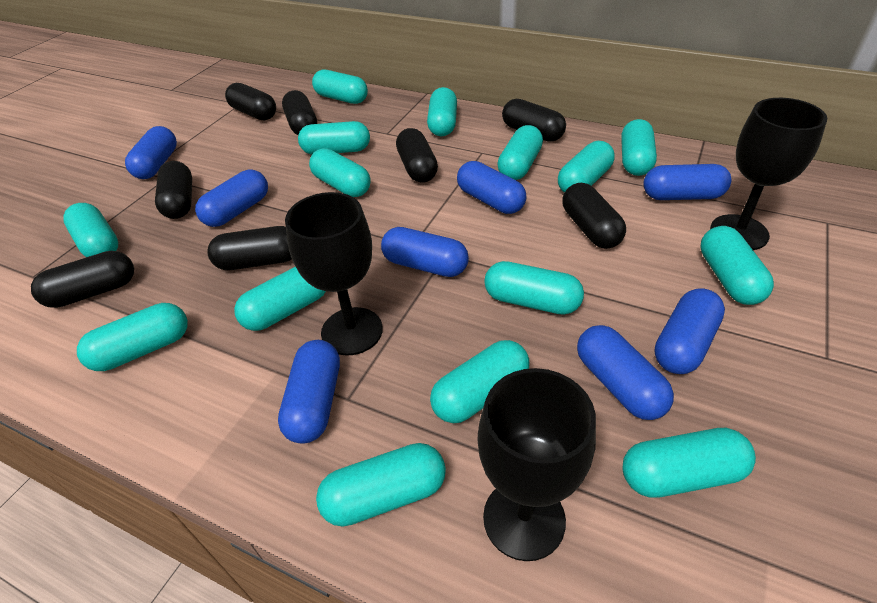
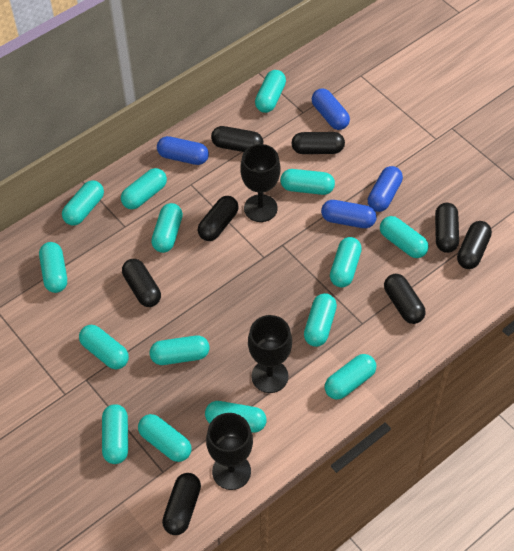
blue capsule: 8 -> 4

